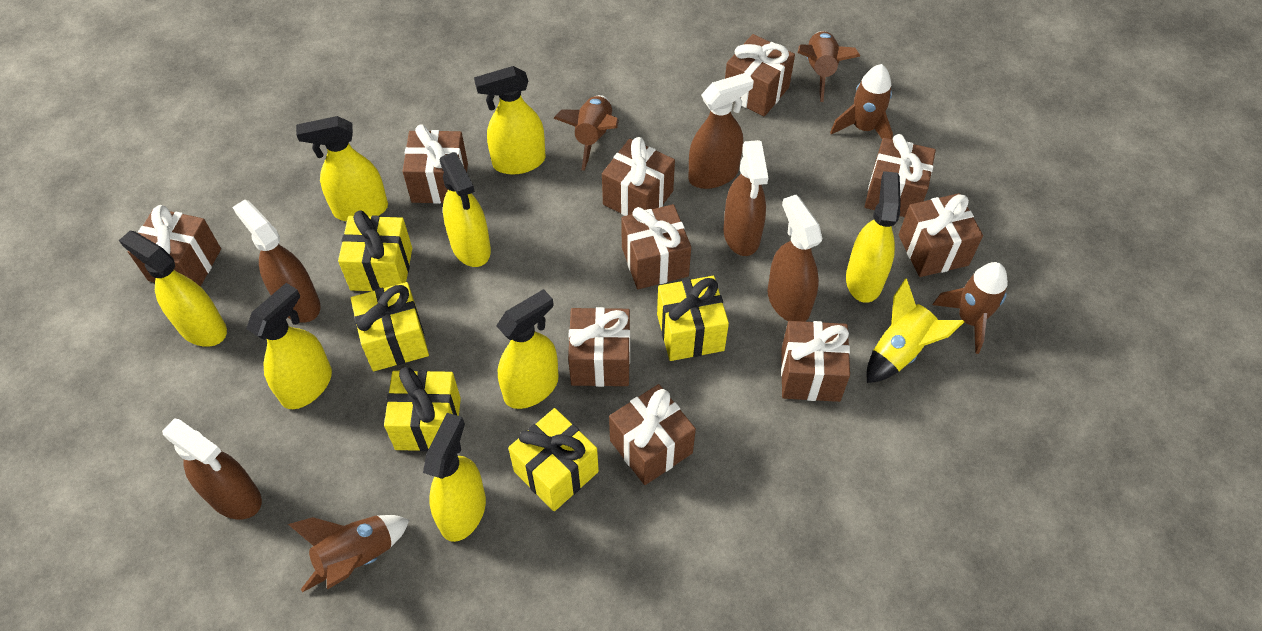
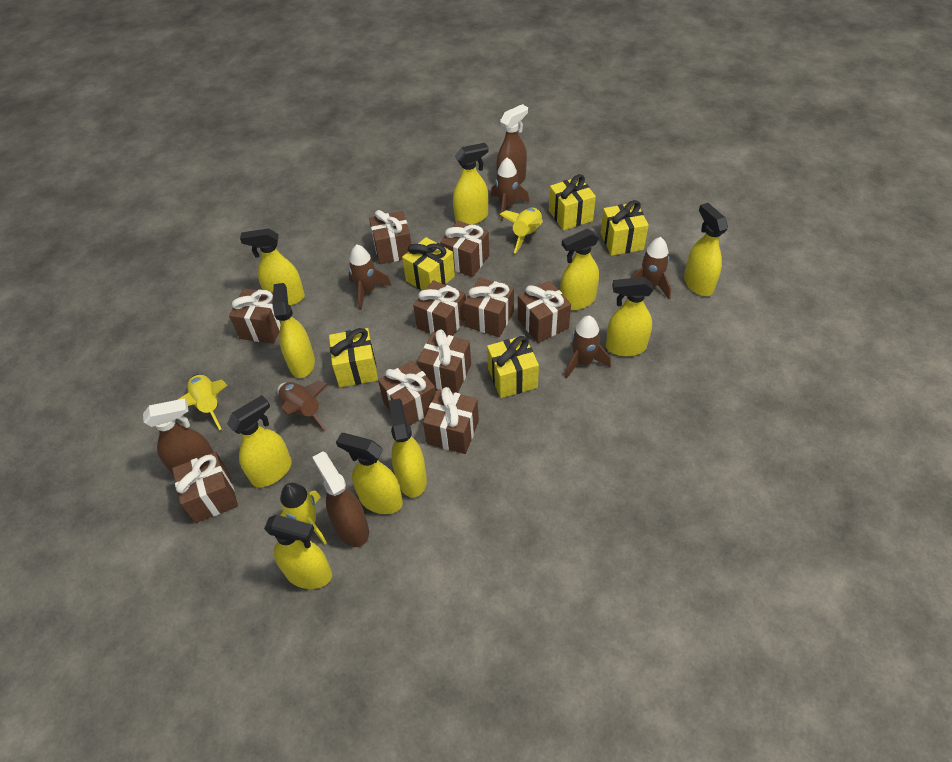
brown spray bottle: 5 -> 3
yellow rocket: 1 -> 3
yellow spray bottle: 8 -> 10

